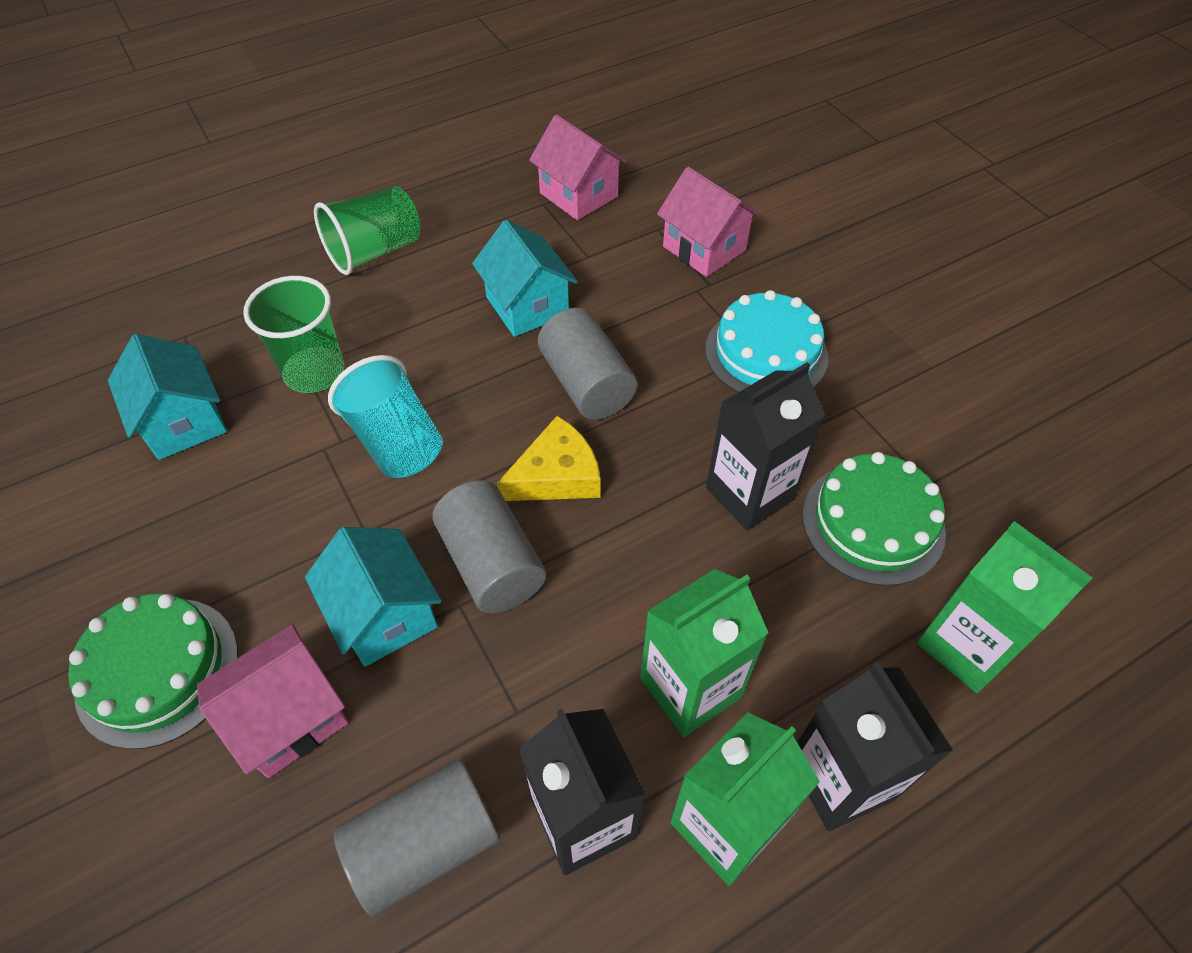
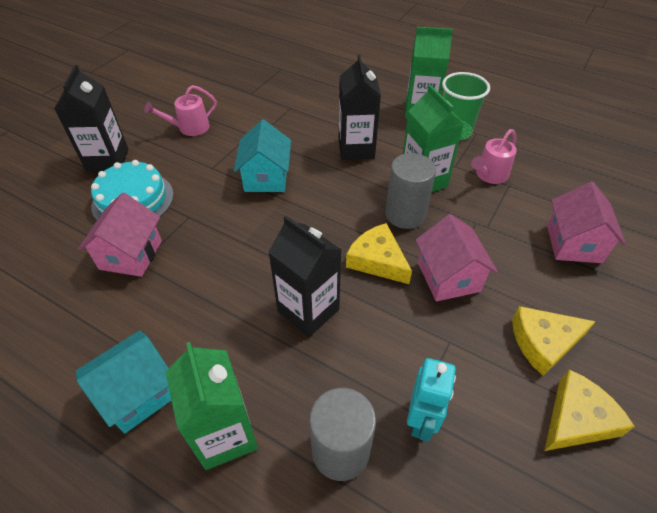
green cake: 2 -> 0
green cup: 2 -> 1
grey cylinder: 3 -> 2
pink watering can: 0 -> 2
turquoise cup: 1 -> 0
turquoise house: 3 -> 2
turquoise robot: 0 -> 1
yellow cheese: 1 -> 3

